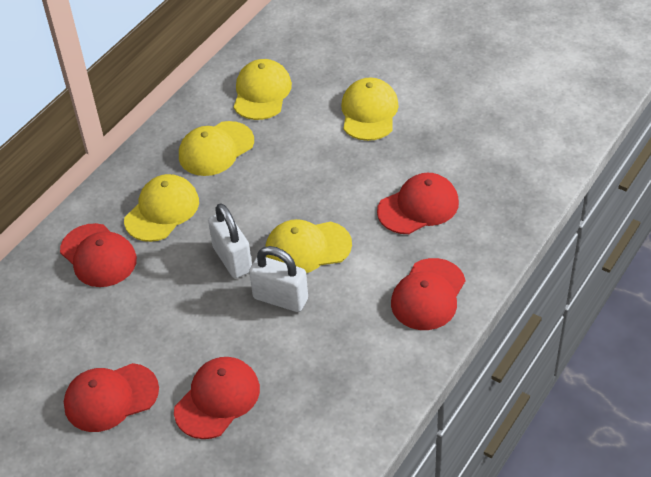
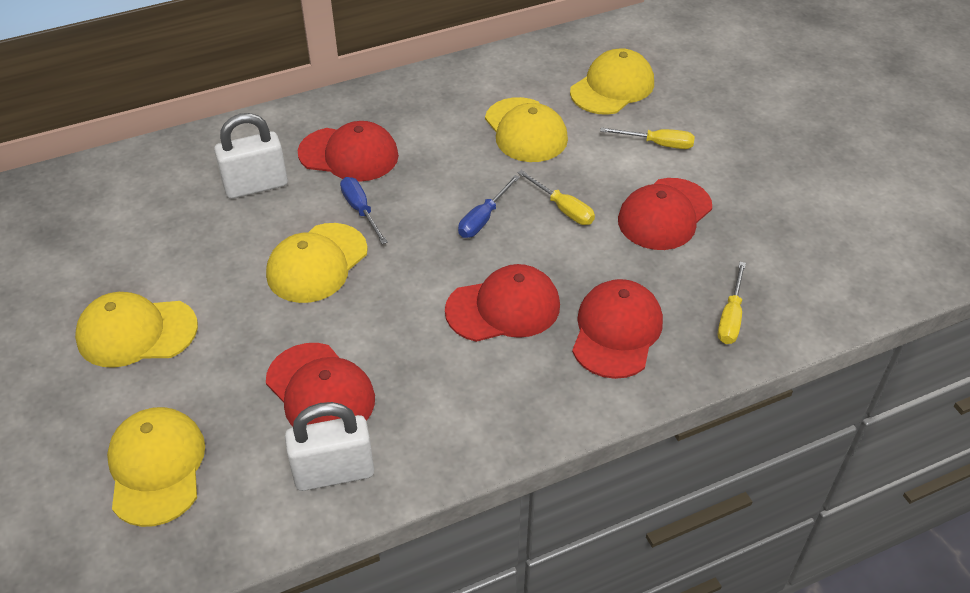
blue screwdriver: 0 -> 2
yellow screwdriver: 0 -> 3

